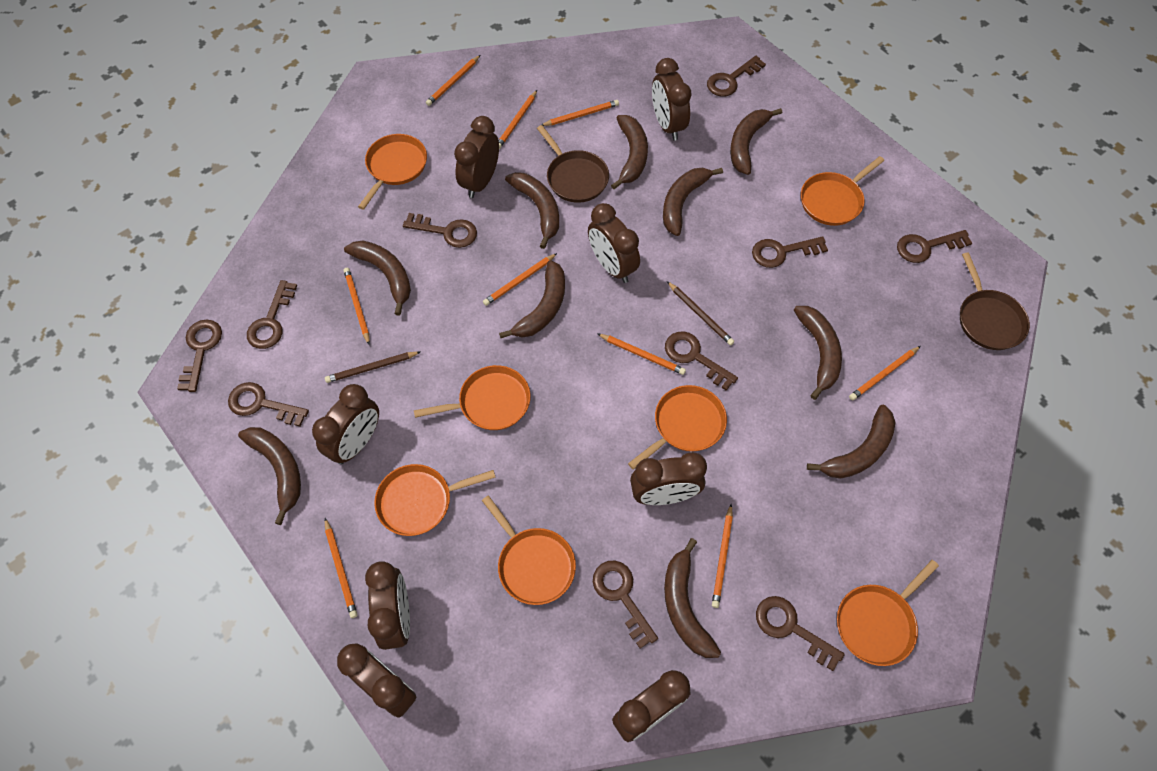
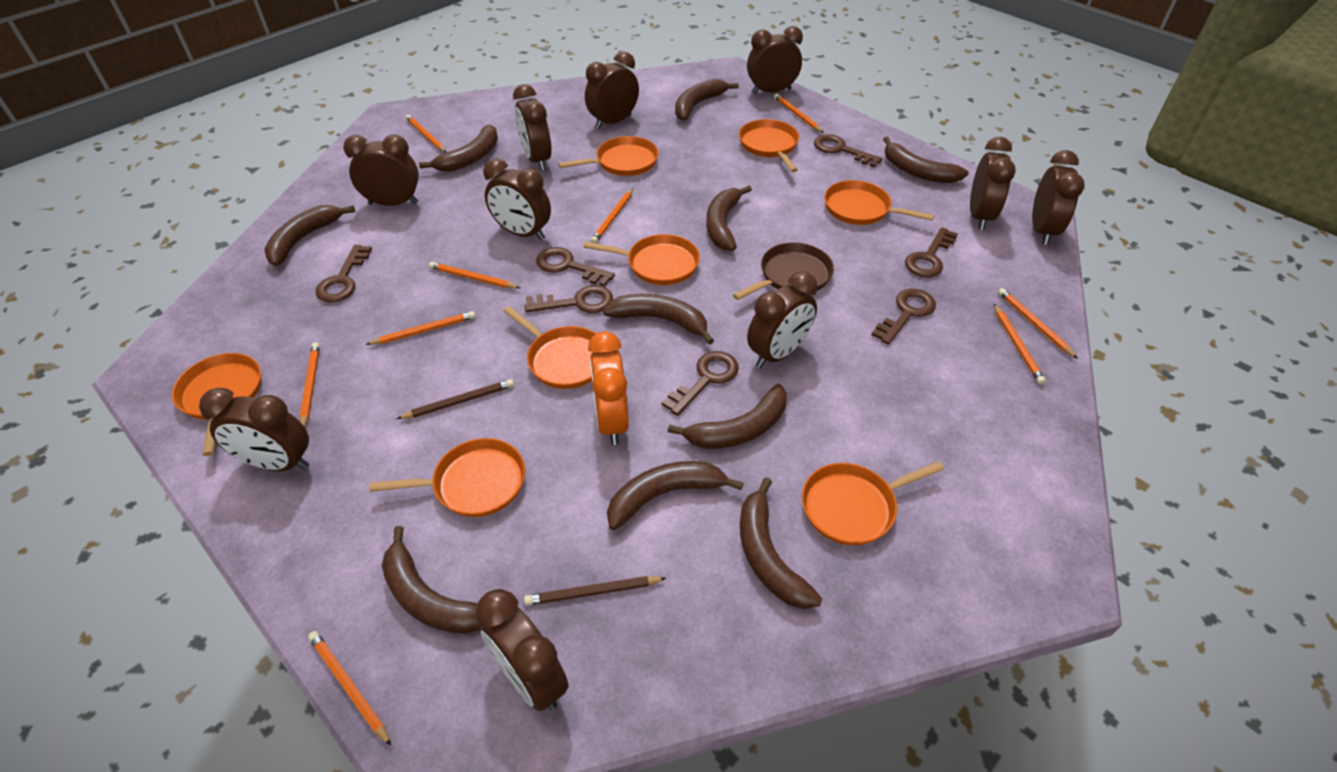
brown clock: 8 -> 10
brown key: 10 -> 7
brown pan: 2 -> 1
orange clock: 0 -> 1
orange pan: 7 -> 8

